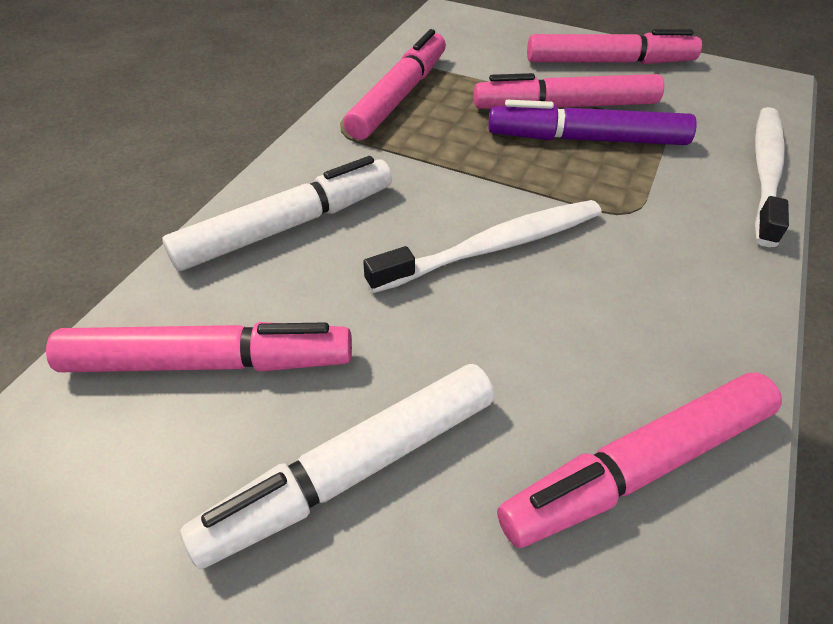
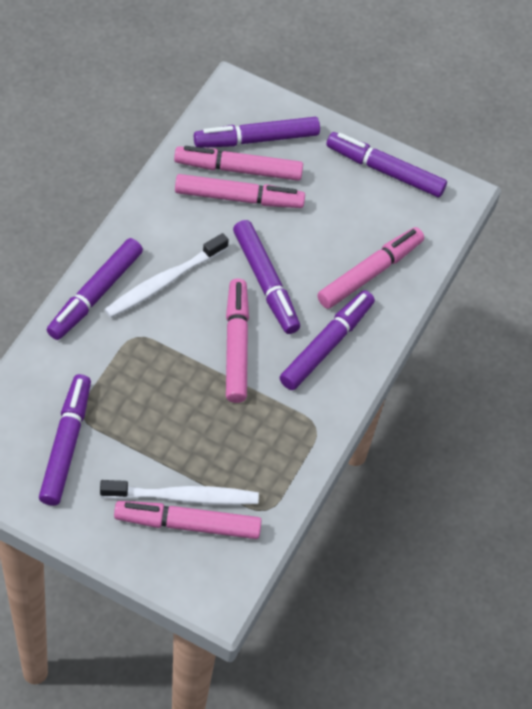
purple marker: 1 -> 6
white marker: 2 -> 0

